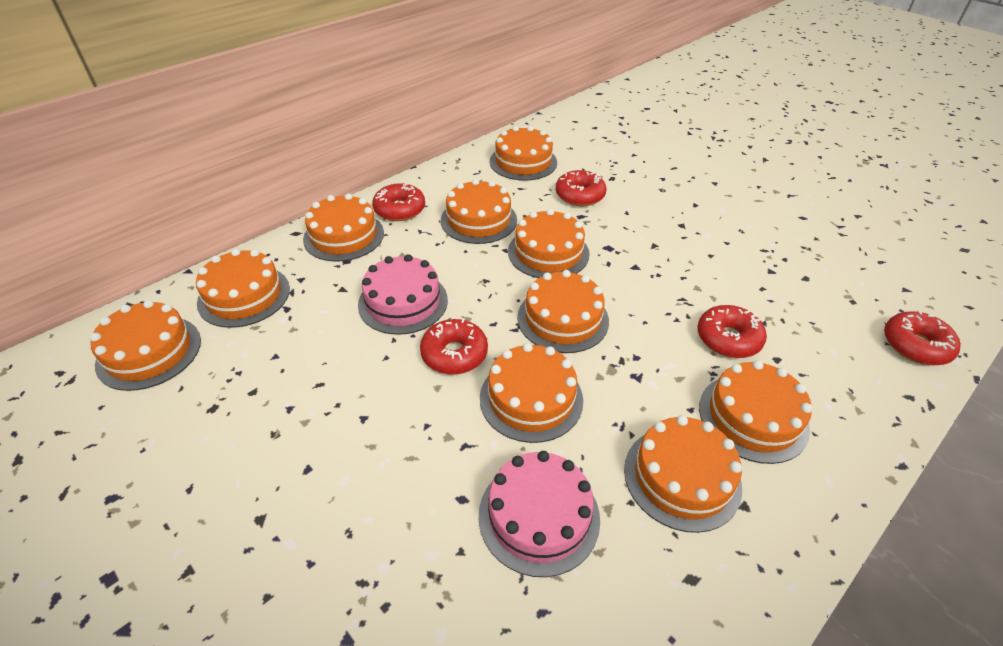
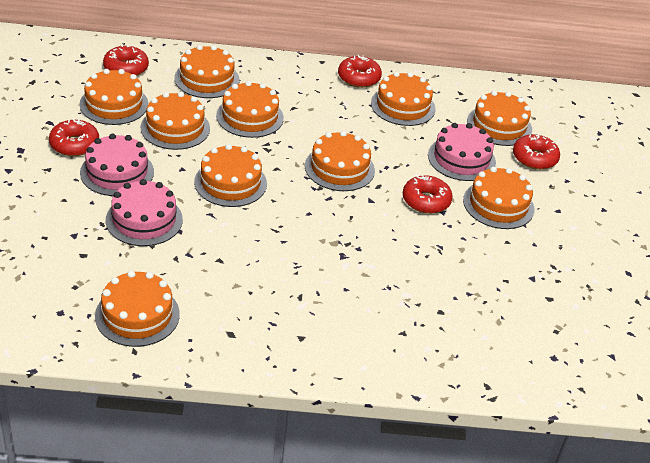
pink cake: 2 -> 3

